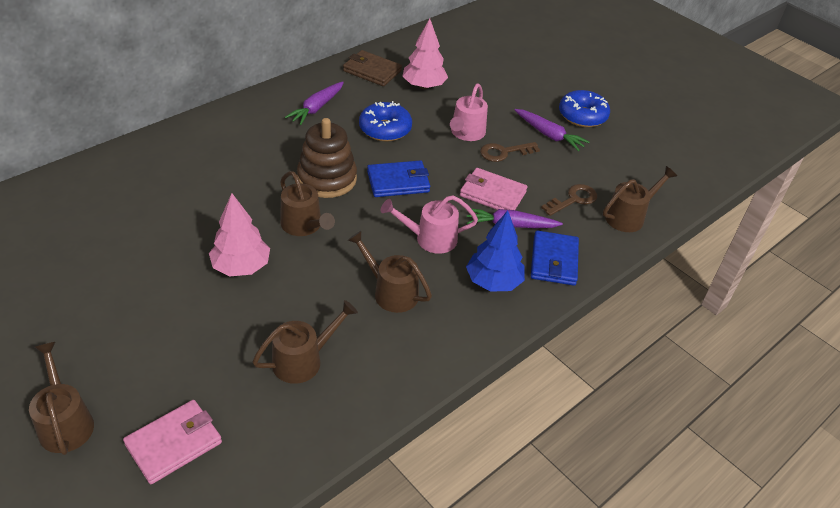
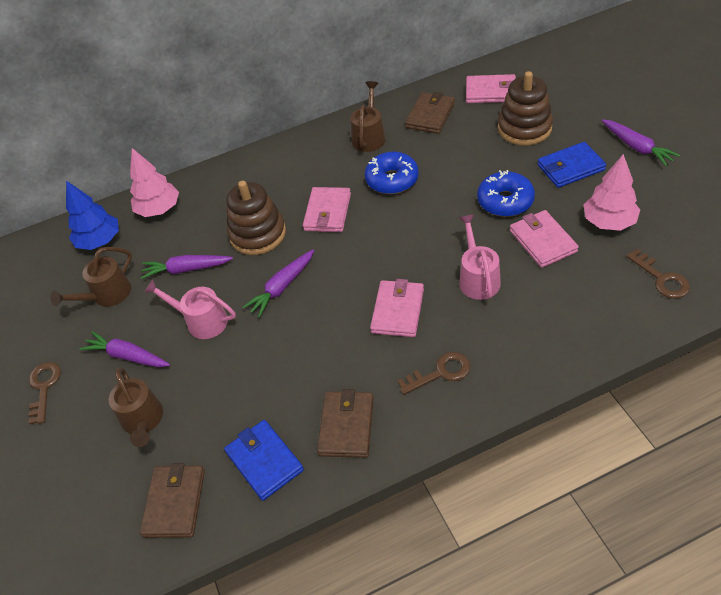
brown key: 2 -> 3
brown stacking toy: 1 -> 2
brown wallet: 1 -> 3
brown watering can: 5 -> 3
pink wallet: 2 -> 4
purple carrot: 3 -> 4

